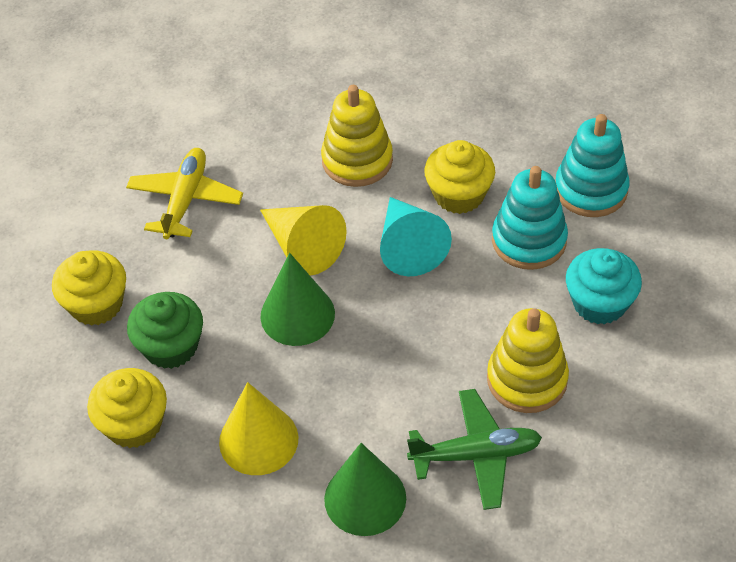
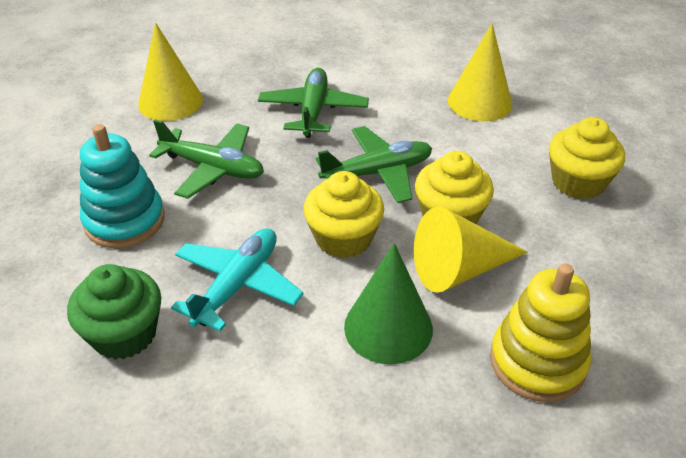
green cone: 2 -> 1
green plane: 1 -> 3
turquoise cone: 1 -> 0
turquoise cupcake: 1 -> 0
turquoise plane: 0 -> 1
turquoise stacking toy: 2 -> 1
yellow cone: 2 -> 3
yellow plane: 1 -> 0
yellow stacking toy: 2 -> 1

